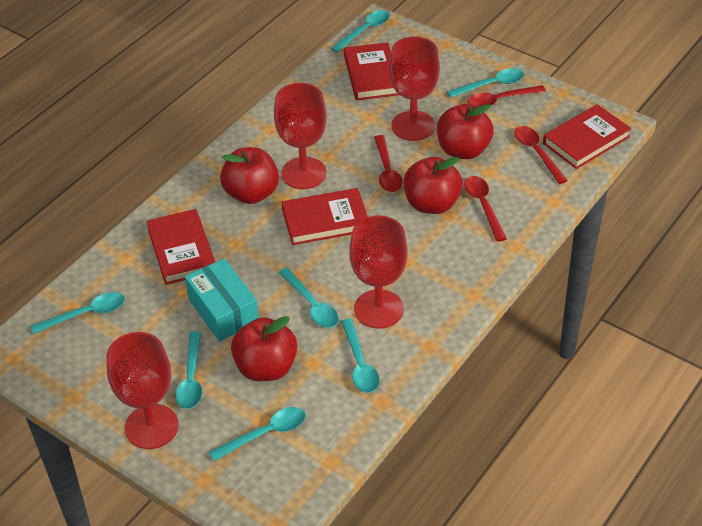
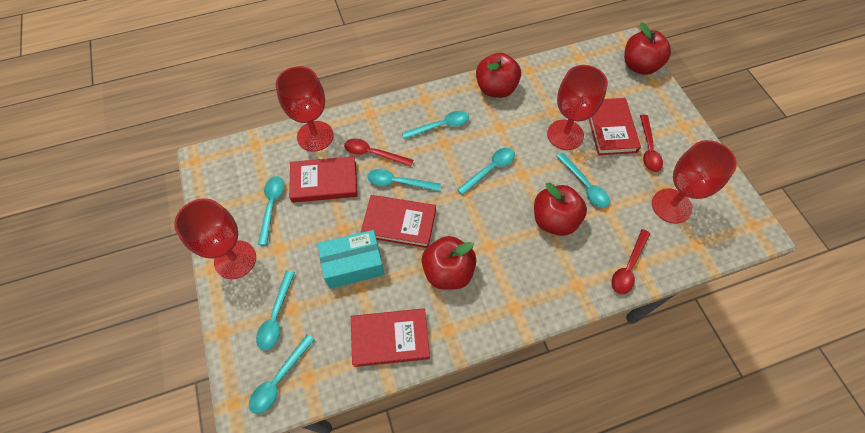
red spoon: 4 -> 3

